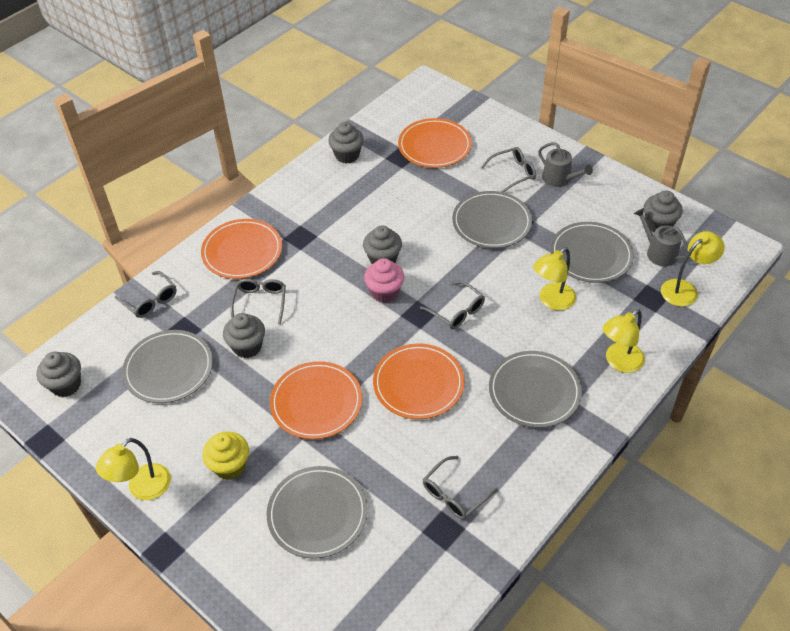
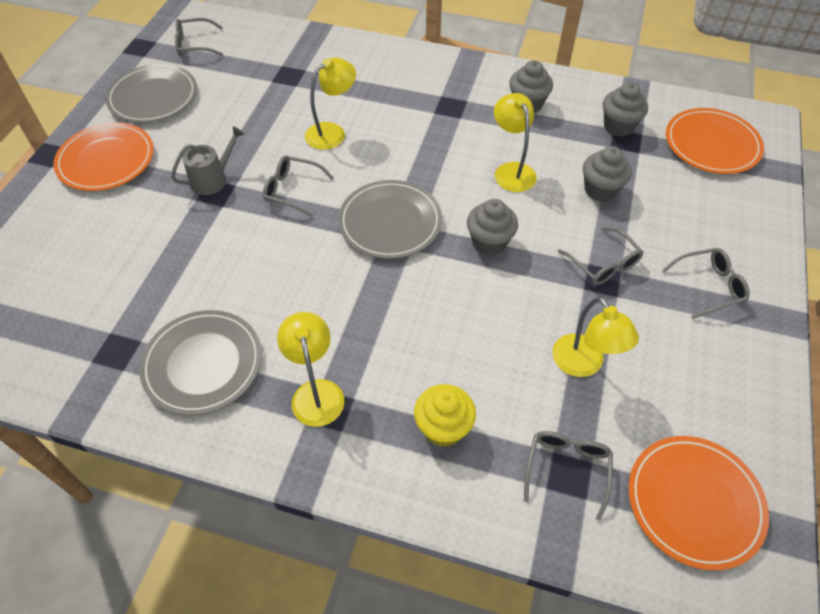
grey cupcake: 5 -> 4
grey plate: 5 -> 3
grey watering can: 2 -> 1
orange plate: 4 -> 3
pink cupcake: 1 -> 0

